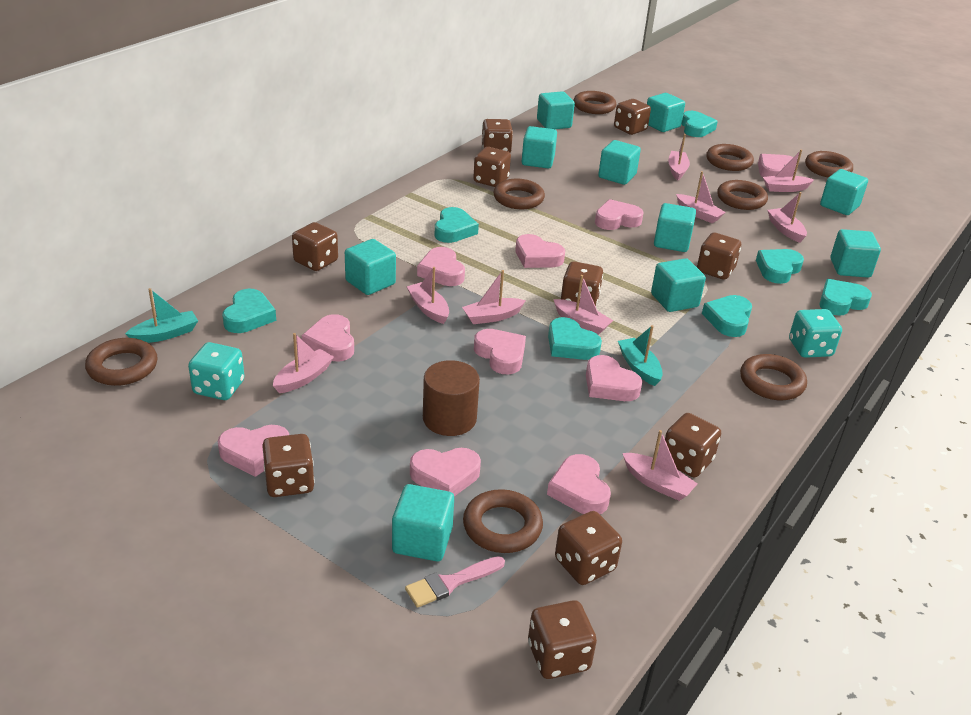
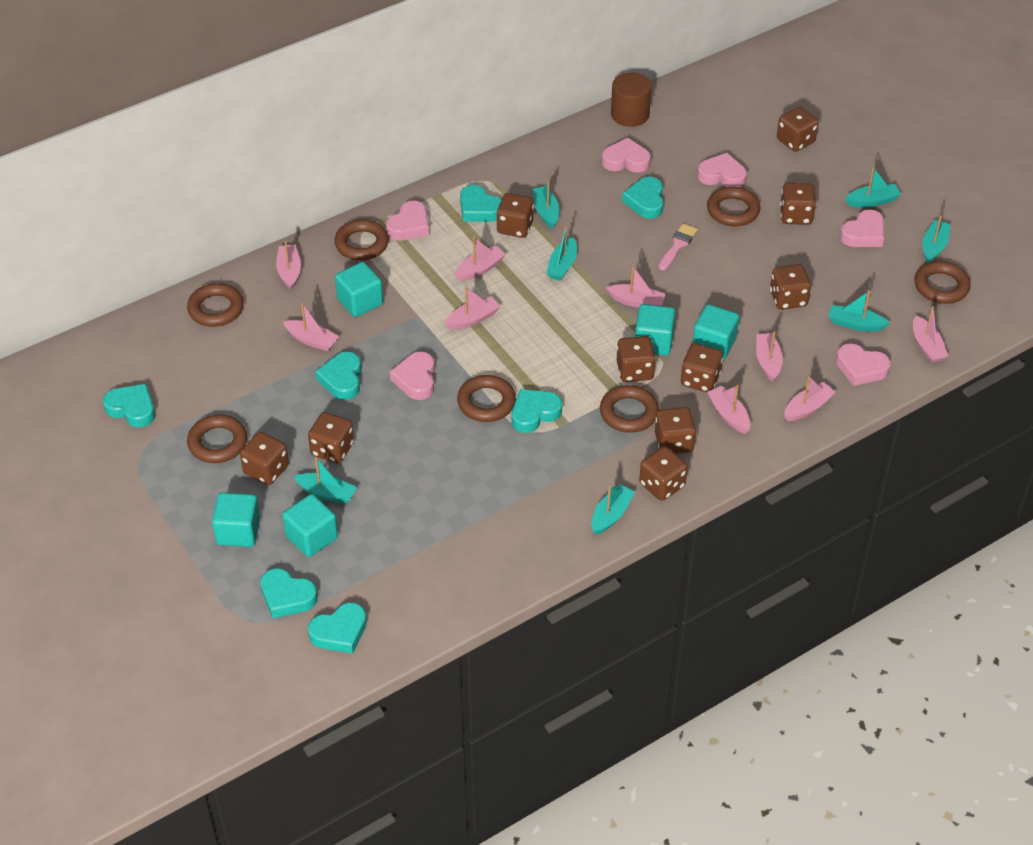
brown ring: 8 -> 7
pink heart: 10 -> 6
turquoise boat: 2 -> 7
turquoise cube: 10 -> 5
turquoise dice: 2 -> 0

